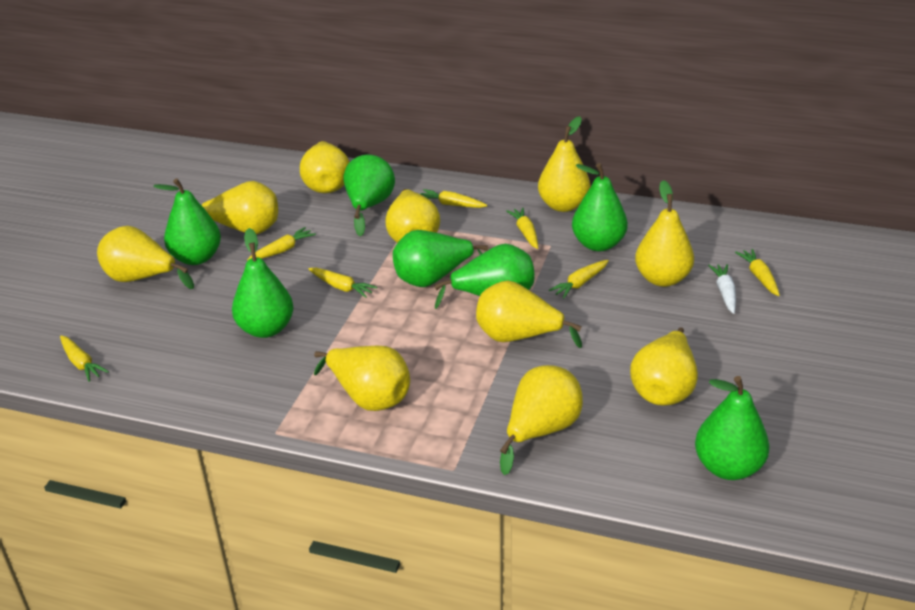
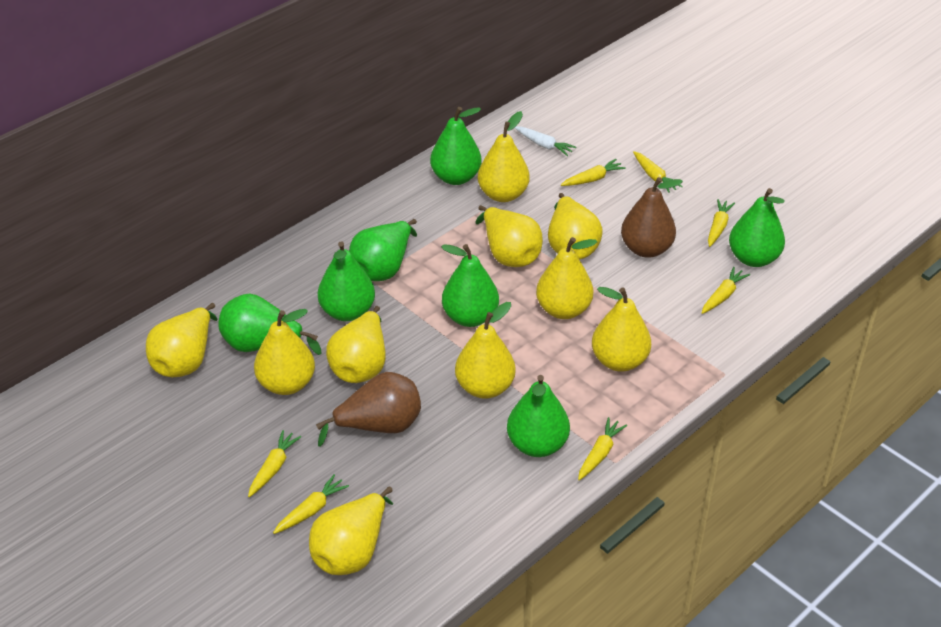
brown pear: 0 -> 2

